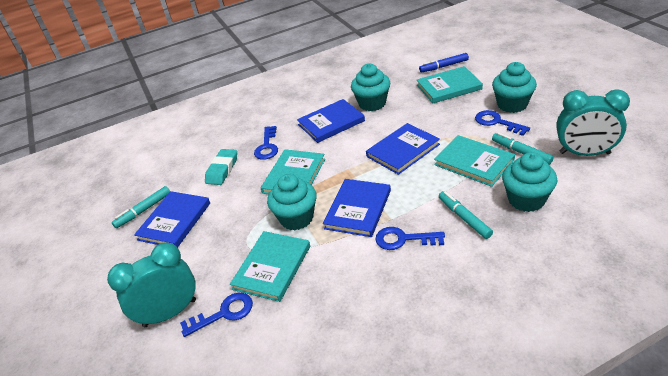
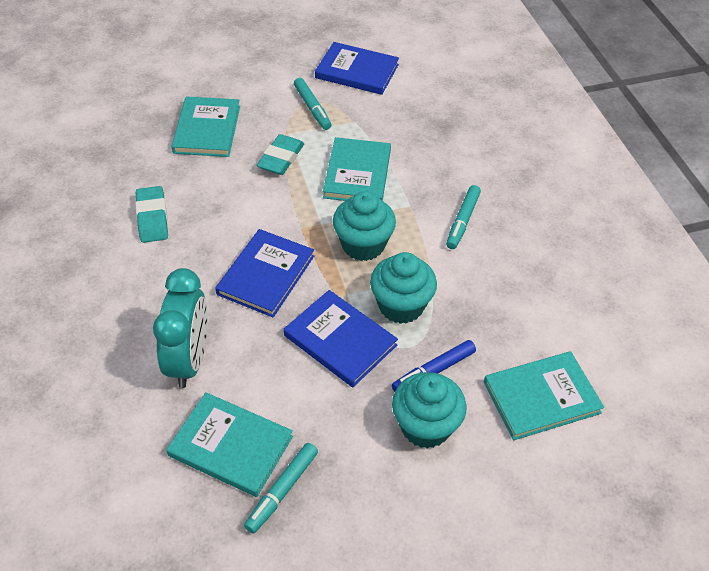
blue book: 4 -> 3
blue key: 4 -> 0
turquoise clock: 2 -> 1
turquoise cupcake: 4 -> 3
turquoise eraser: 1 -> 2

